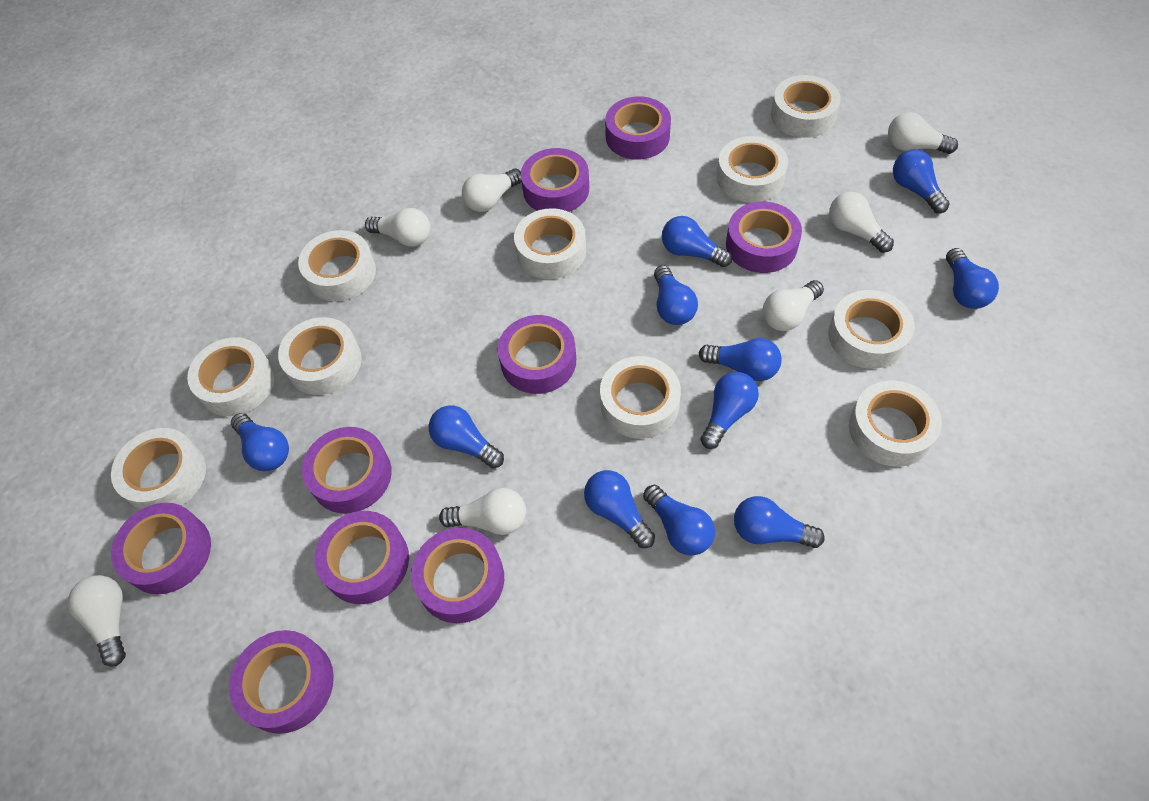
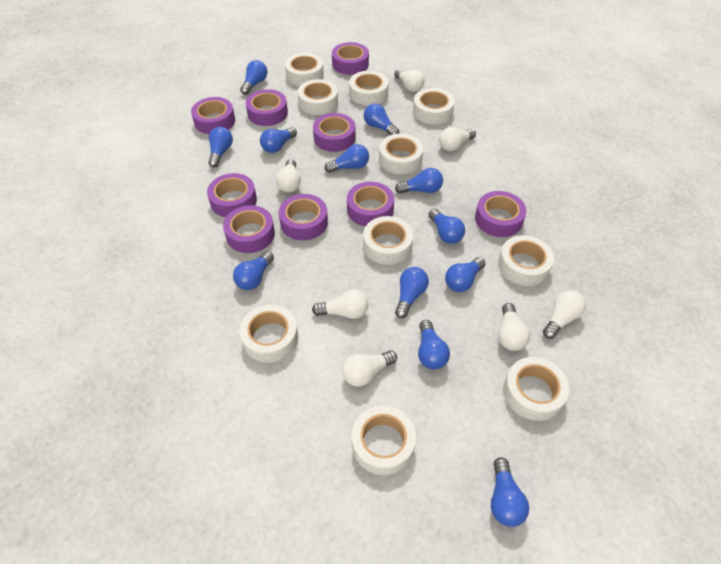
blue light bulb: 11 -> 12

